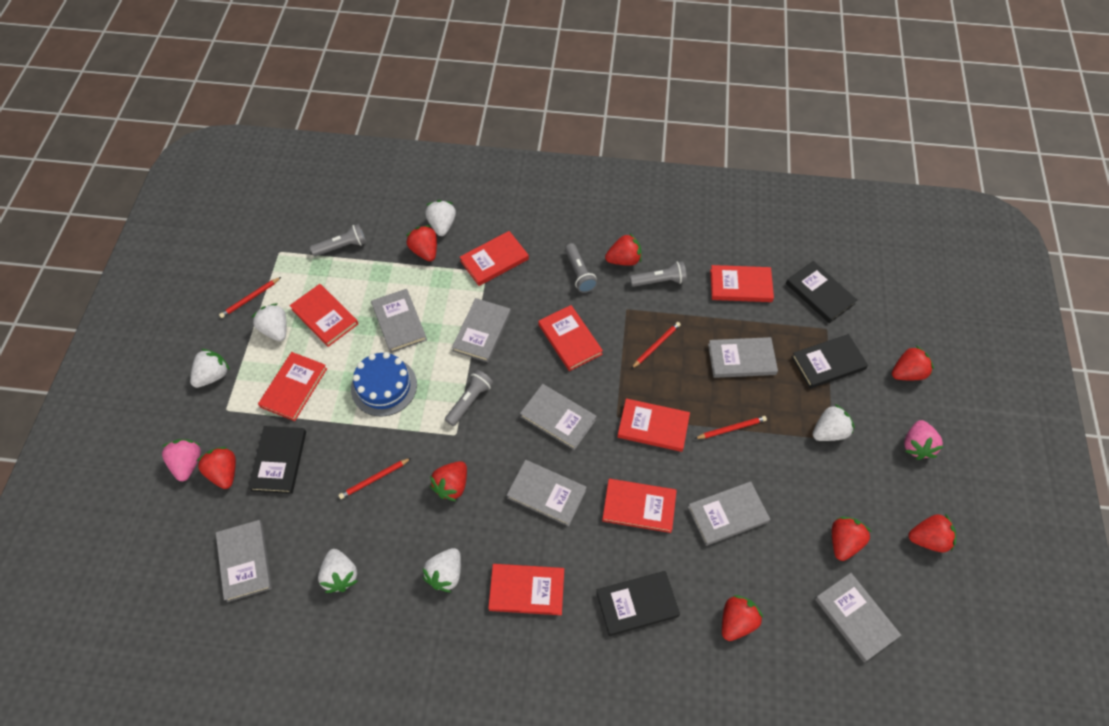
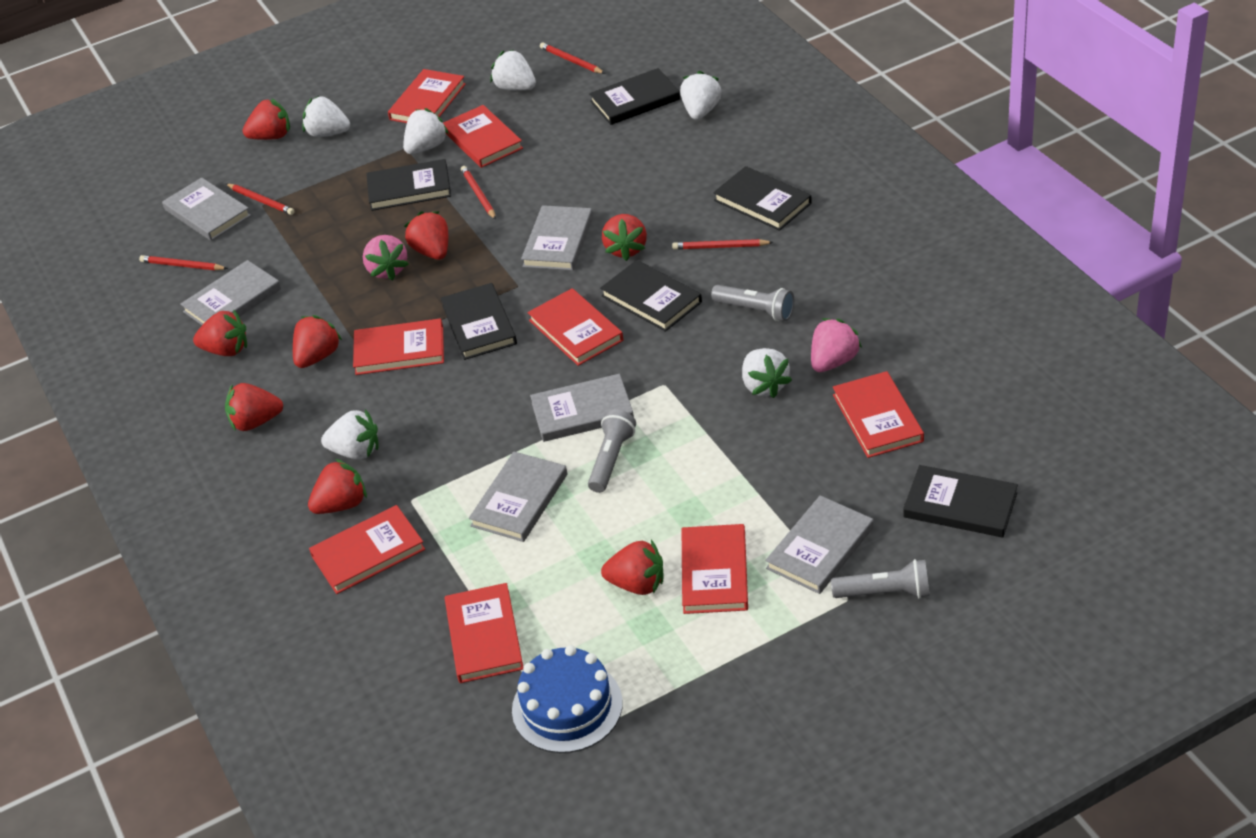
black book: 4 -> 6
grey book: 8 -> 6
grey flashlight: 4 -> 3
red pencil: 4 -> 5

